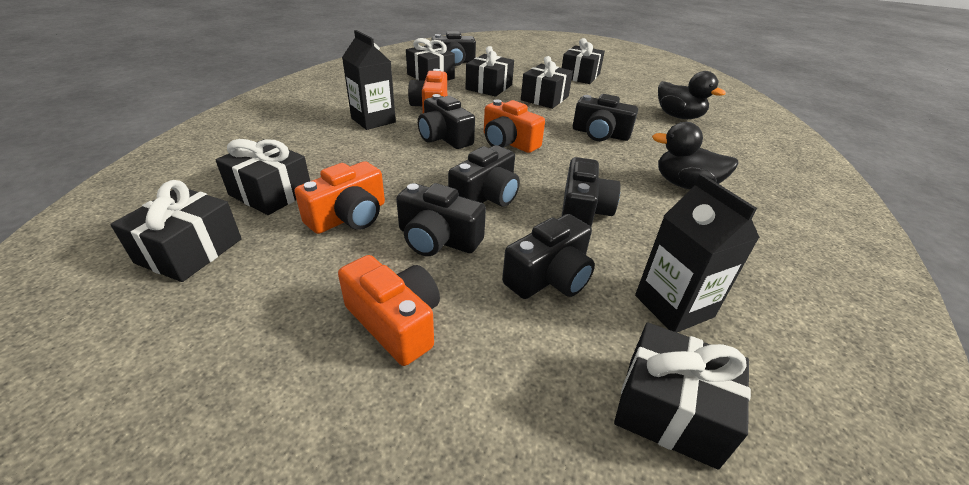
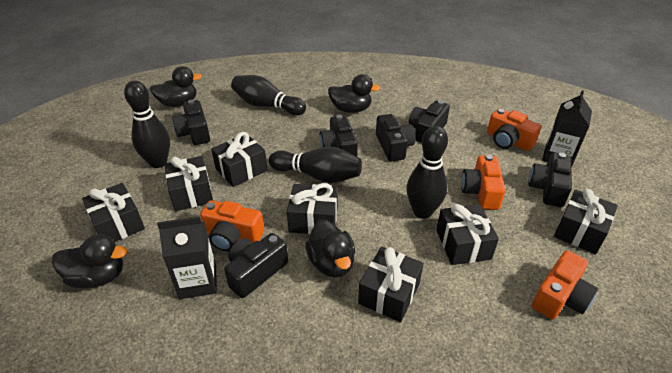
black bowling pin: 0 -> 4
black camera: 7 -> 6
black duck: 2 -> 4

